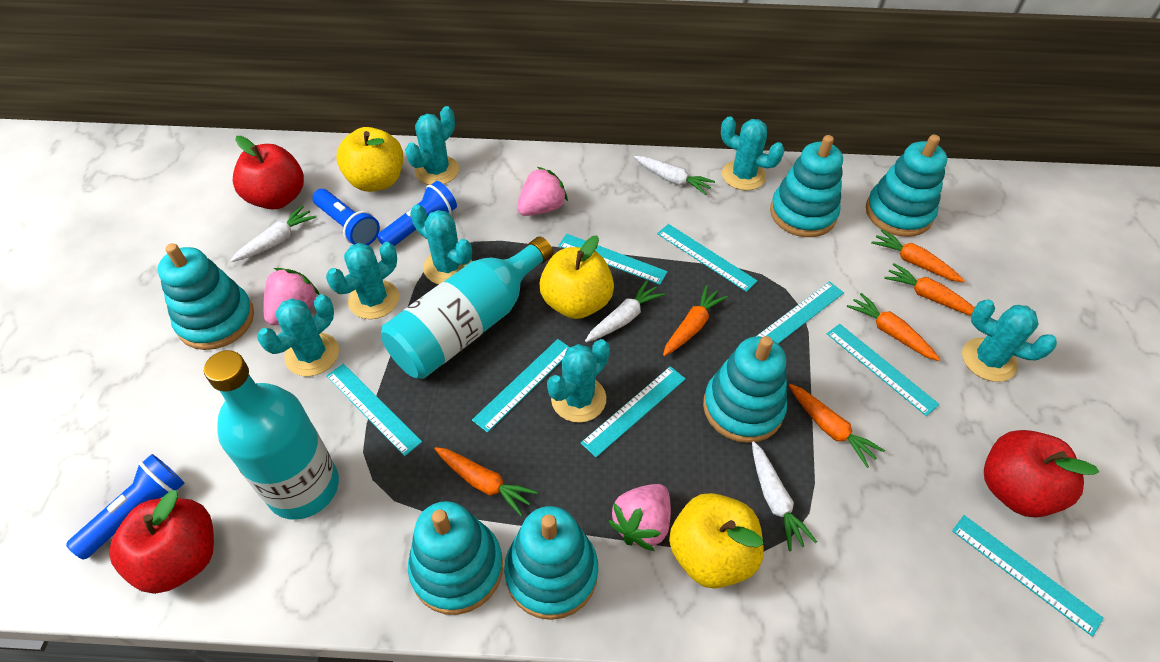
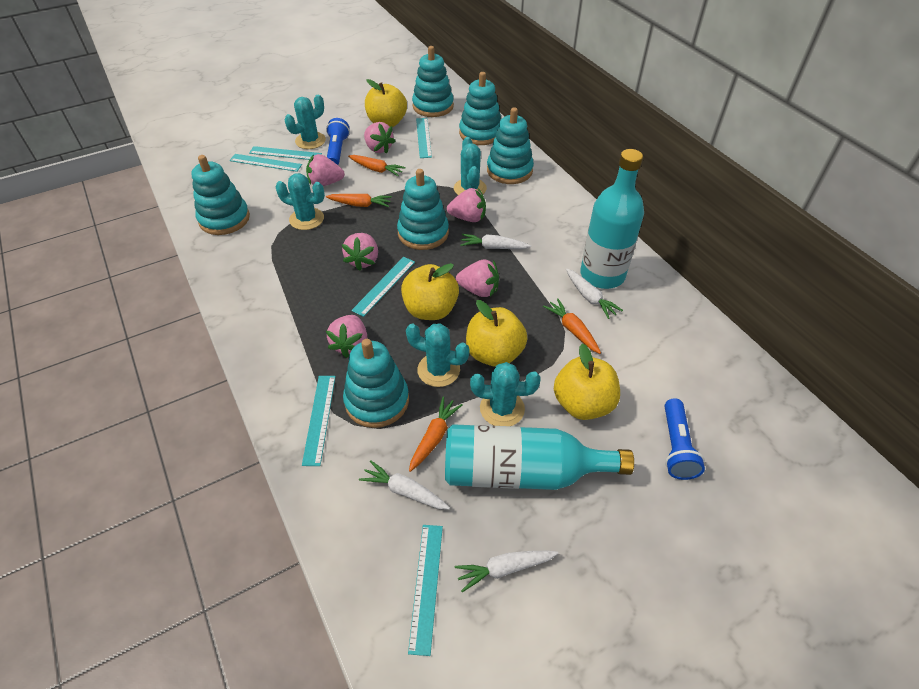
blue flashlight: 3 -> 2
orange carrot: 6 -> 4
pink strawberry: 3 -> 6
red apple: 3 -> 0
turquoise cactus: 7 -> 5
turquoise ruler: 8 -> 6
yellow apple: 3 -> 4

